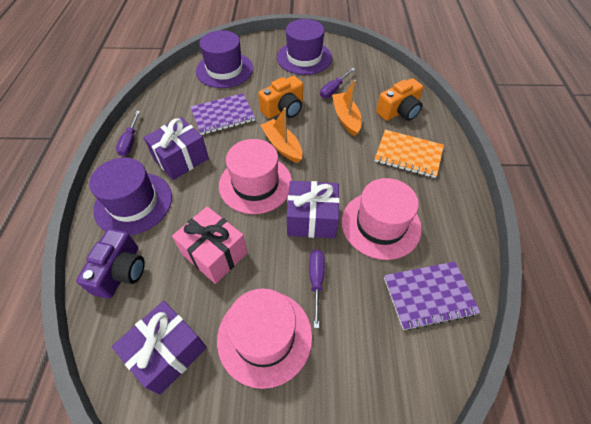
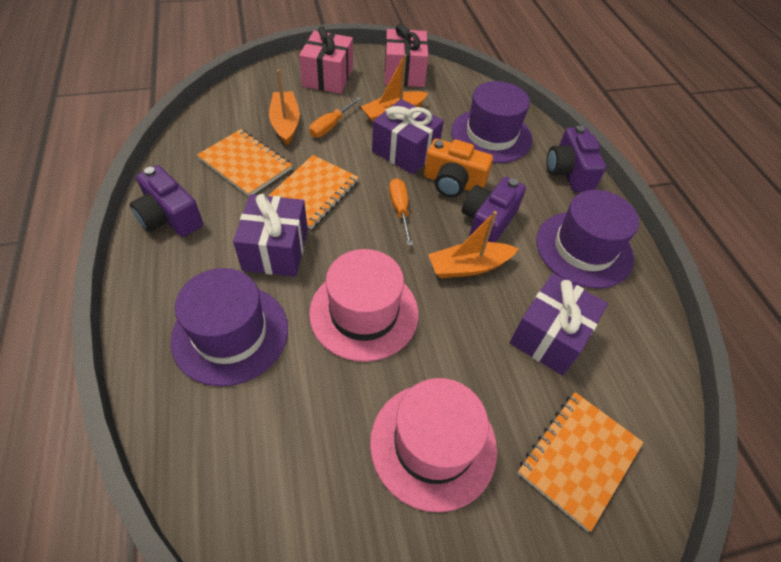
orange boat: 2 -> 3
orange camera: 2 -> 1
orange notebook: 1 -> 3
orange screwdriver: 0 -> 2
pink gift: 1 -> 2
pink hat: 3 -> 2
purple camera: 1 -> 3
purple notebook: 2 -> 0
purple screwdriver: 3 -> 0

